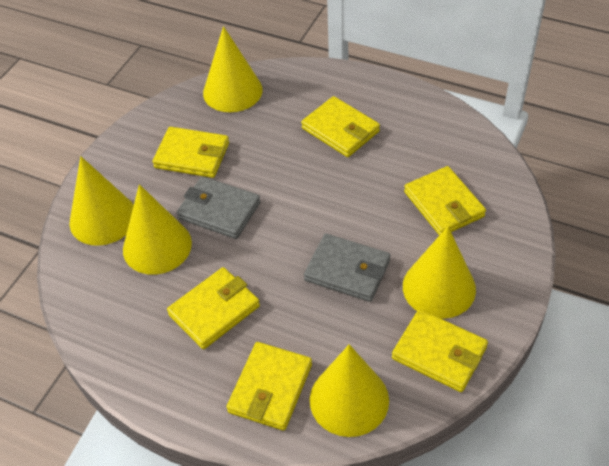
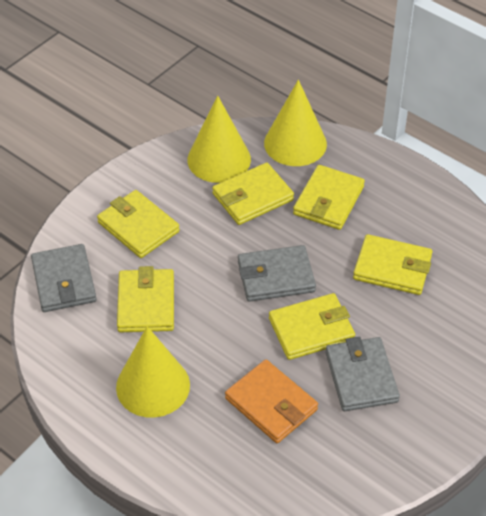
grey wallet: 2 -> 3
orange wallet: 0 -> 1
yellow cone: 5 -> 3

